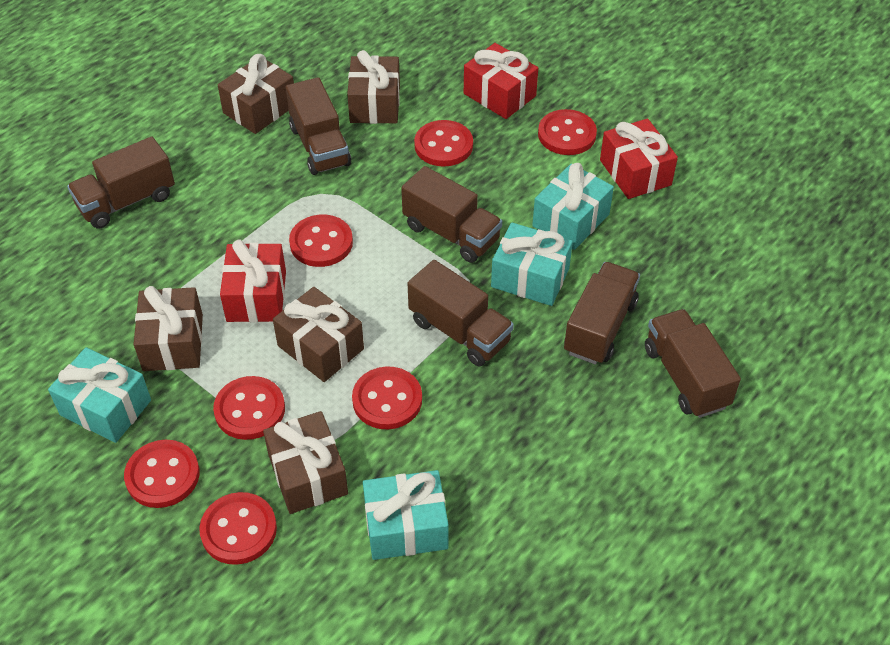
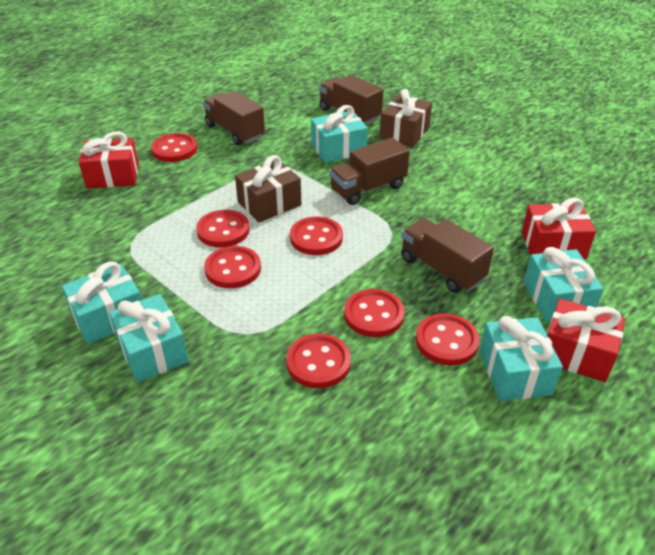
brown gift: 5 -> 2
brown truck: 6 -> 4
turquoise gift: 4 -> 5

